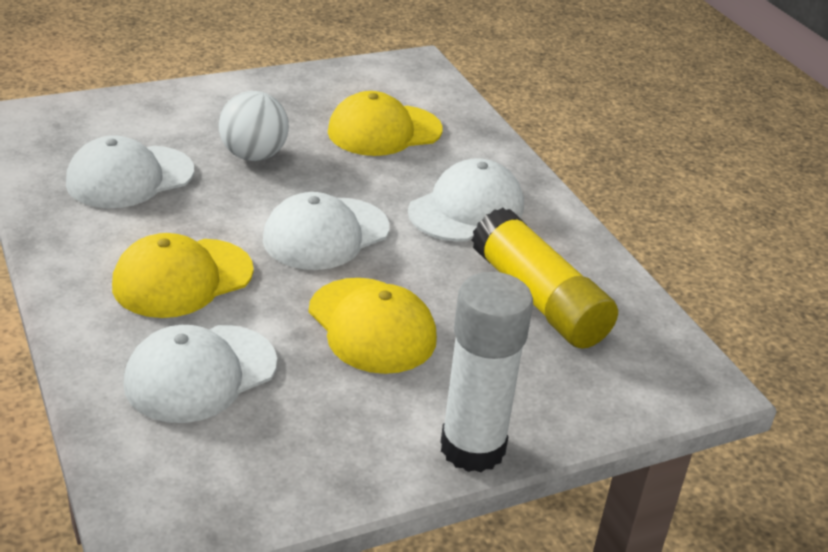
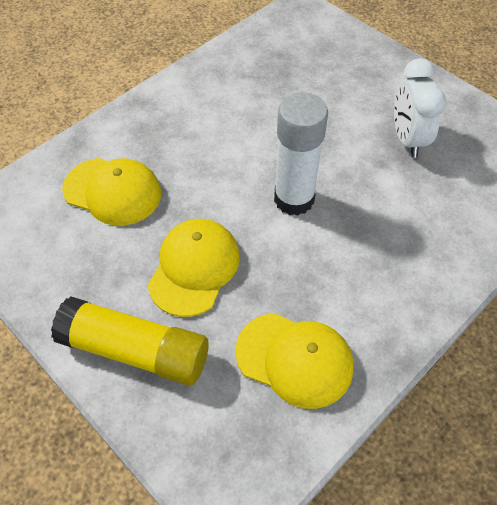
white ball: 1 -> 0
white cap: 4 -> 0
white clock: 0 -> 1

